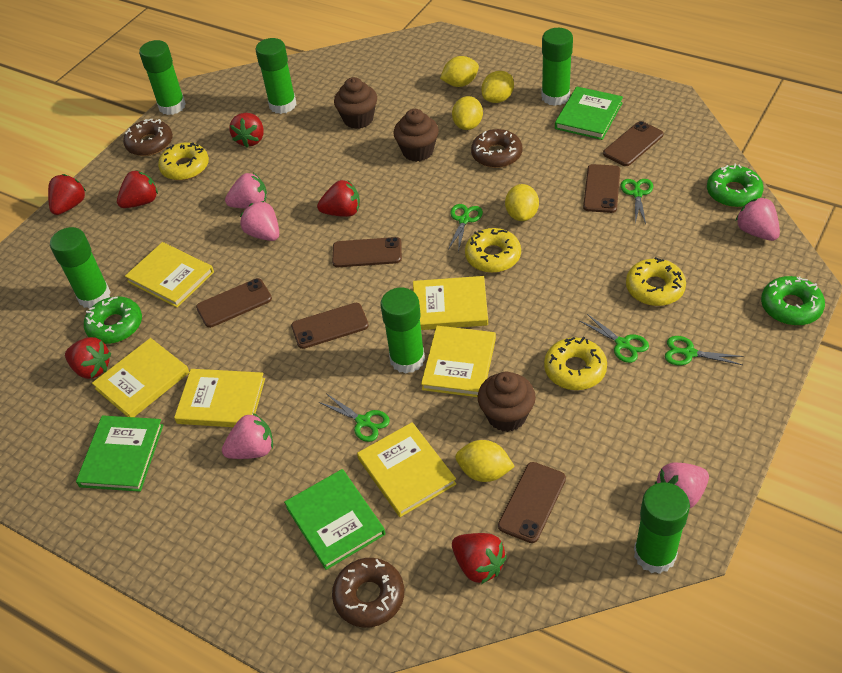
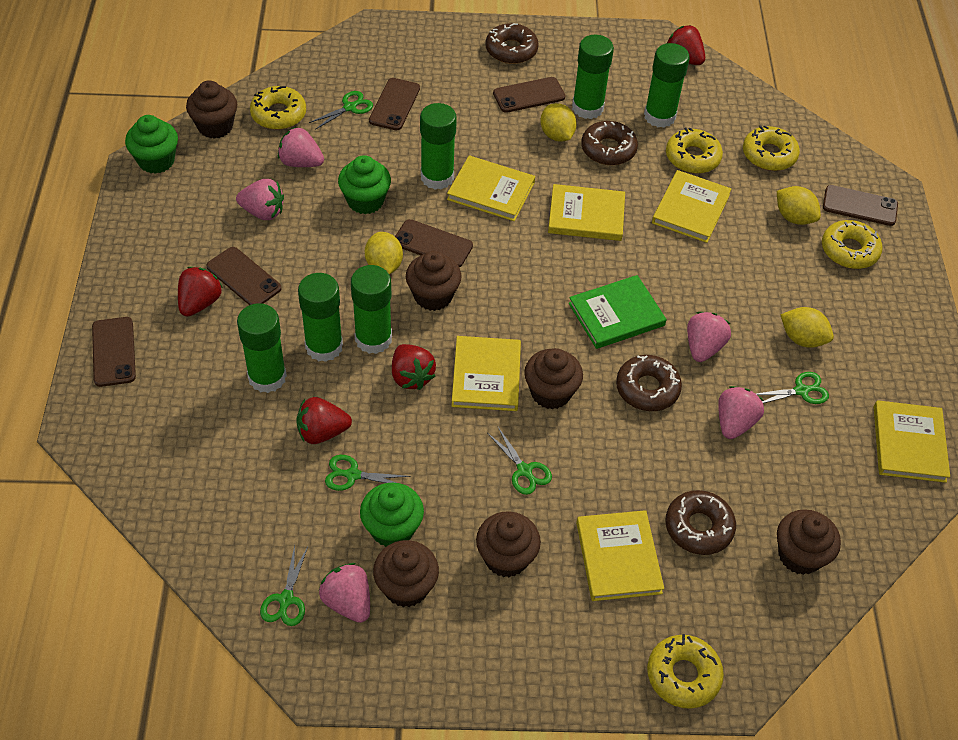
brown cupcake: 3 -> 6
brown donut: 3 -> 4
green book: 3 -> 1
green cupcake: 0 -> 3
green donut: 3 -> 0
red strawberry: 6 -> 4
yellow donut: 4 -> 5
yellow lemon: 5 -> 4

